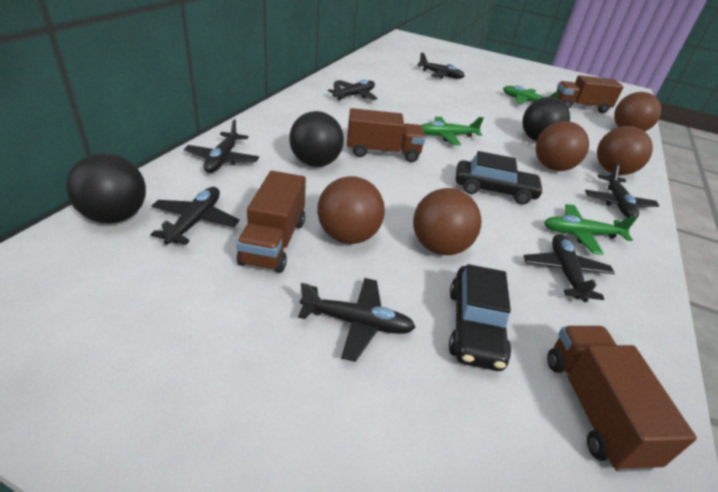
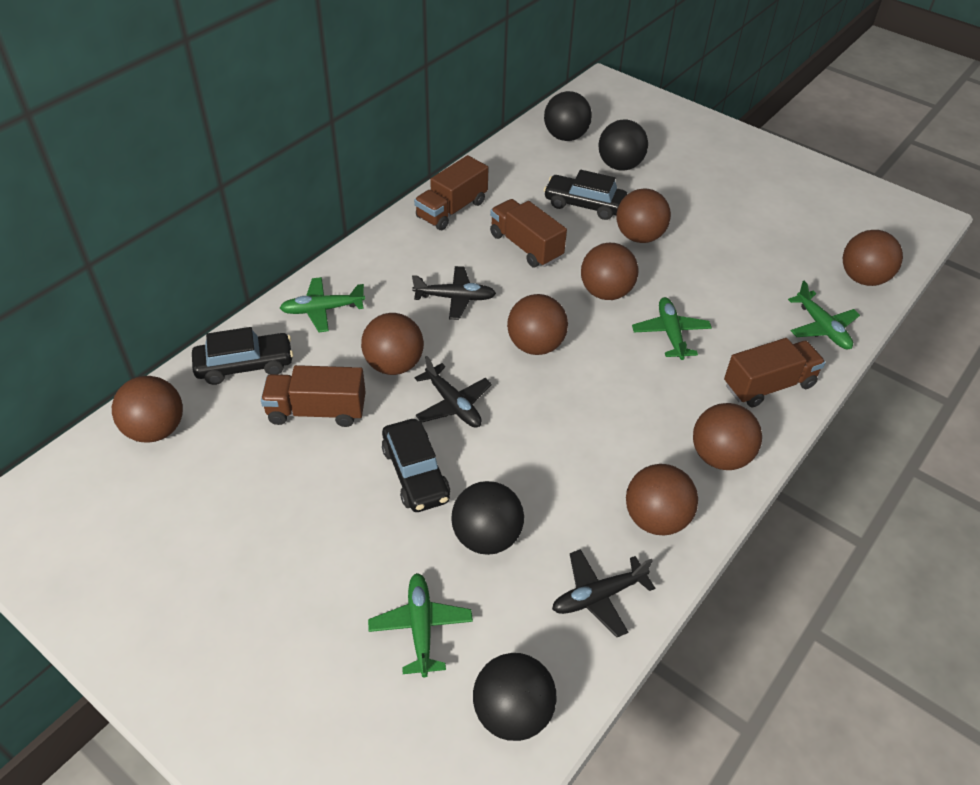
black ball: 3 -> 4
black car: 2 -> 3
black plane: 7 -> 3
brown ball: 5 -> 8
green plane: 3 -> 4

